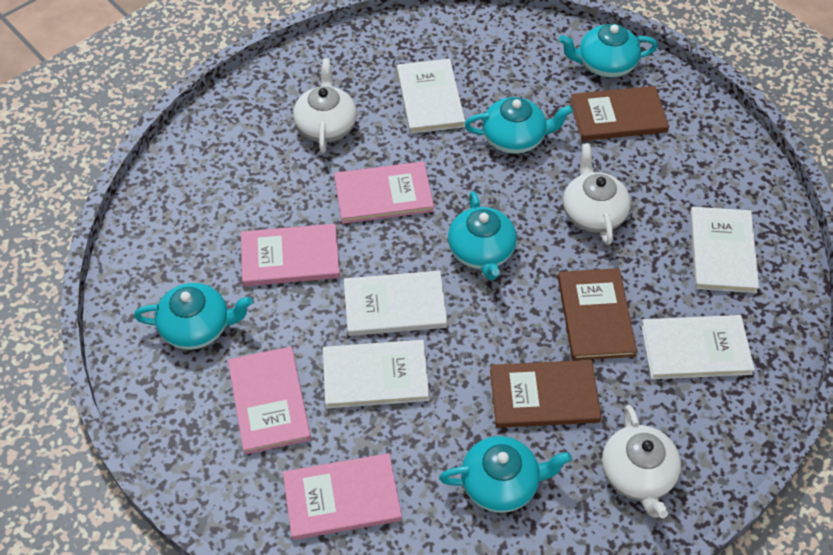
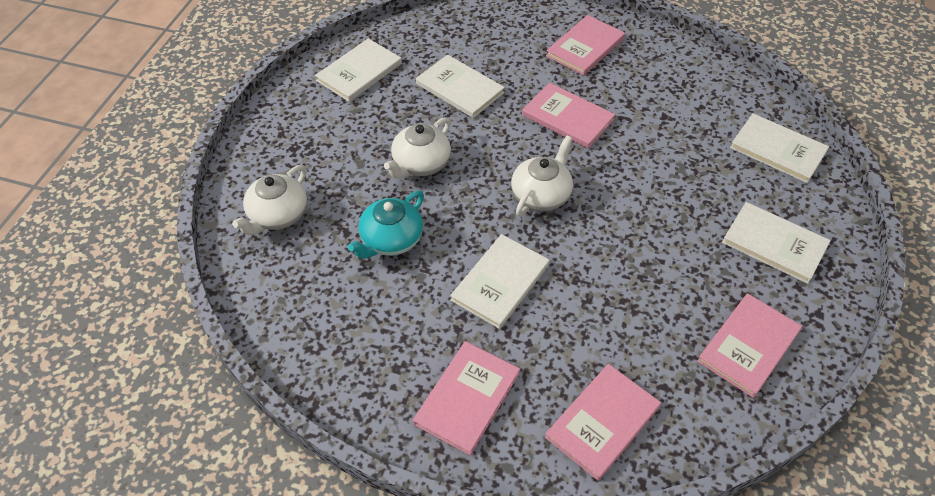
brown book: 3 -> 0
pink book: 4 -> 5
turquoise teapot: 5 -> 1

